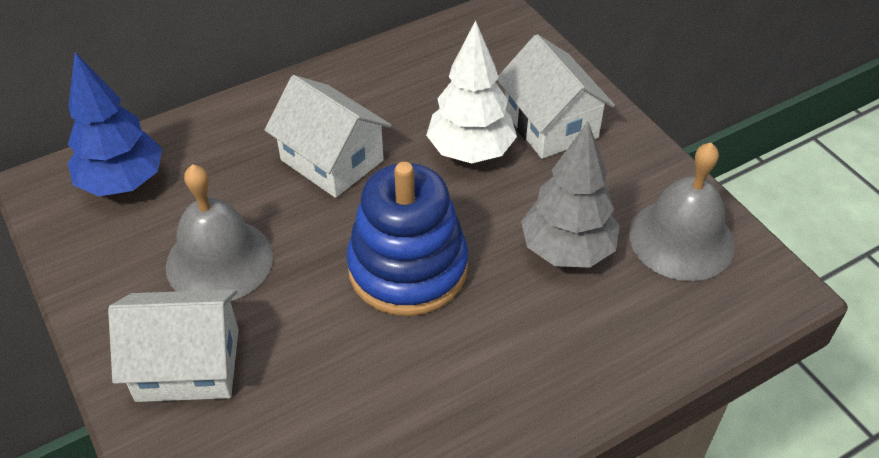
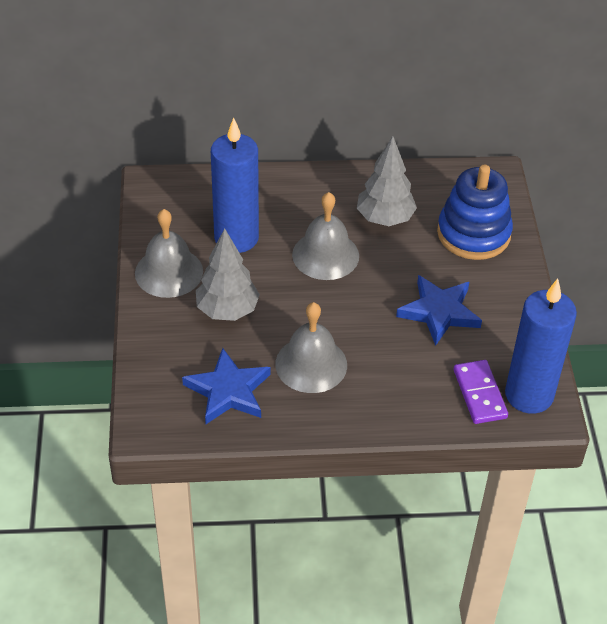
blue candle: 0 -> 2
blue star: 0 -> 2
blue tree: 1 -> 0
grey bell: 2 -> 3
grey tree: 1 -> 2
purple domino: 0 -> 1
white house: 3 -> 0
white tree: 1 -> 0

